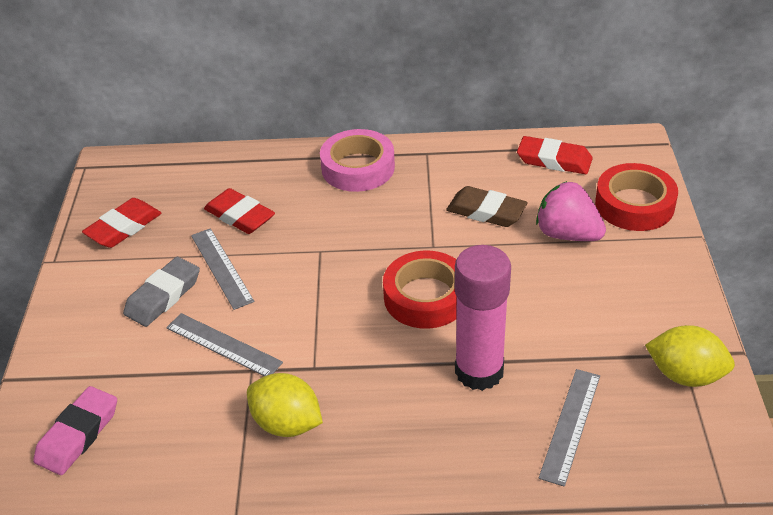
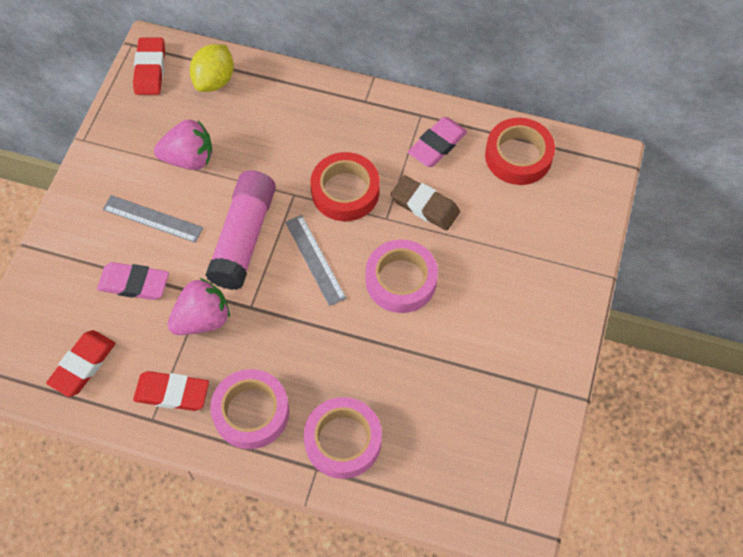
grey eraser: 1 -> 0
grey ruler: 3 -> 2
pink eraser: 1 -> 2
pink strawberry: 1 -> 2
pink tape: 1 -> 3
yellow lemon: 2 -> 1

